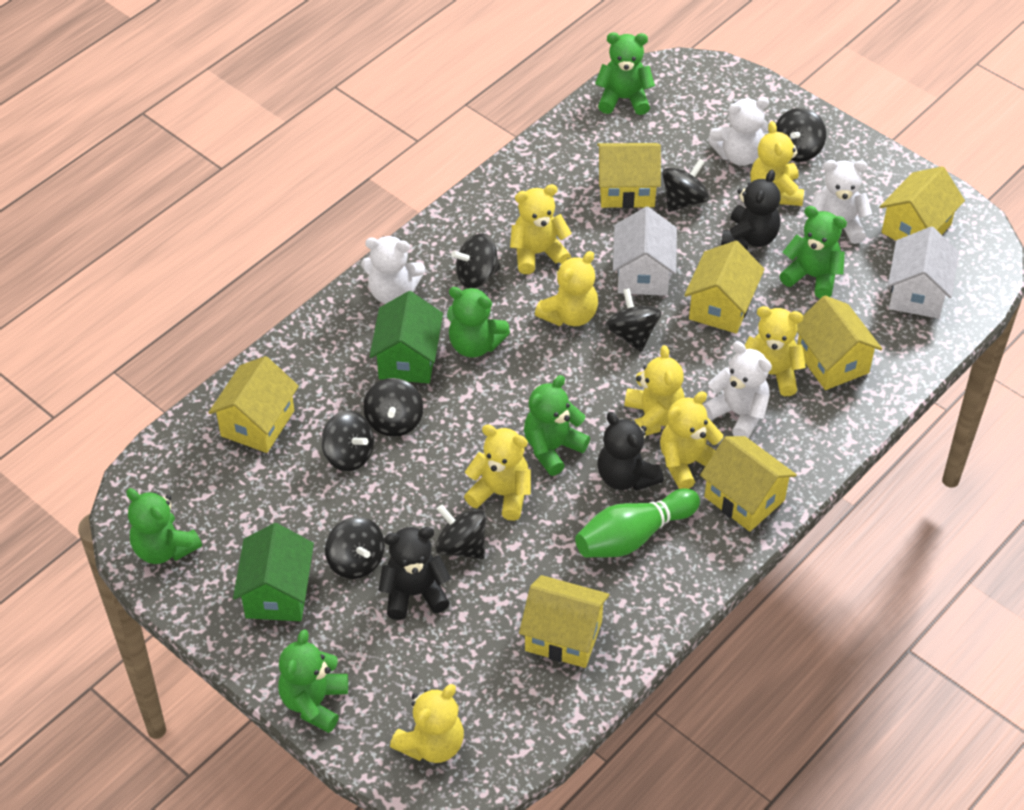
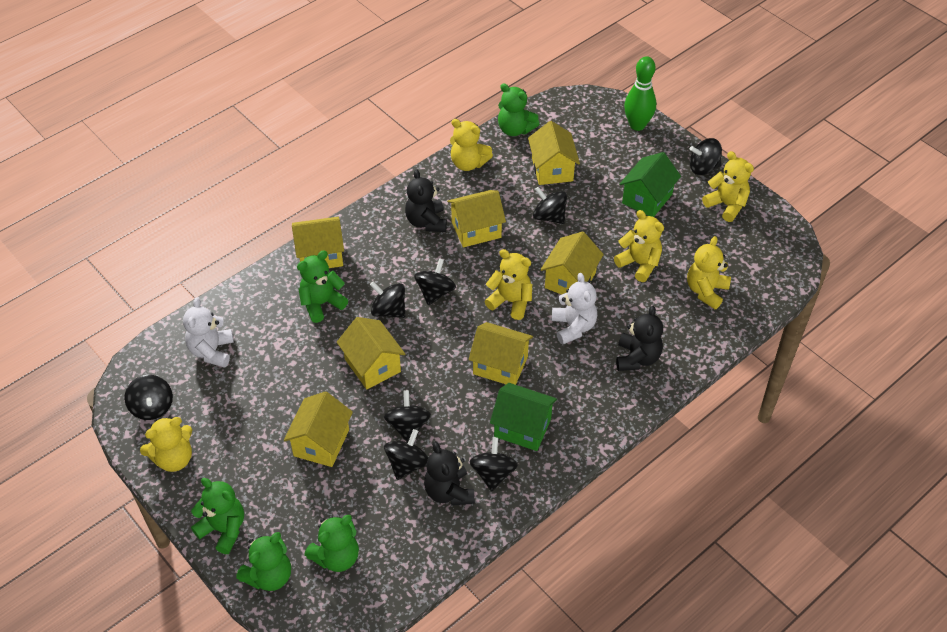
green teddy bear: 6 -> 5
white house: 2 -> 0
white teddy bear: 4 -> 2
yellow teddy bear: 8 -> 6

